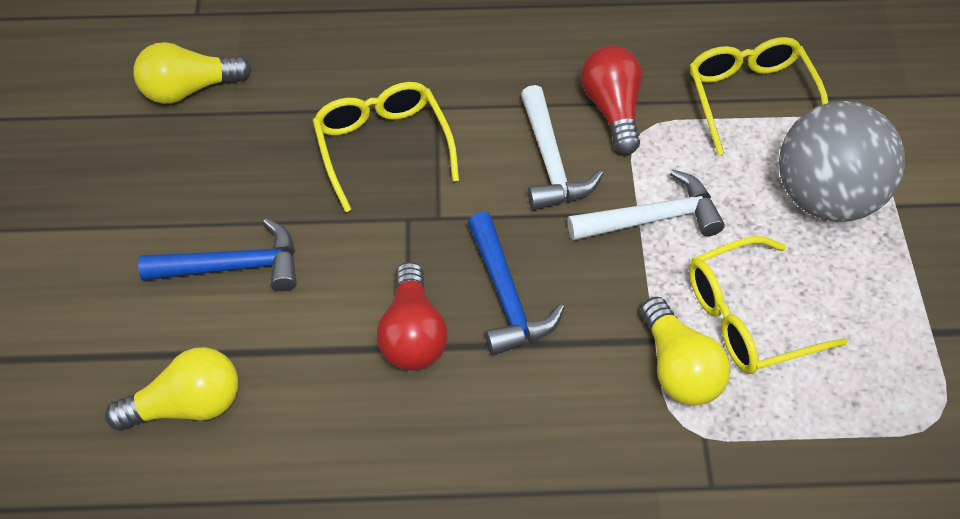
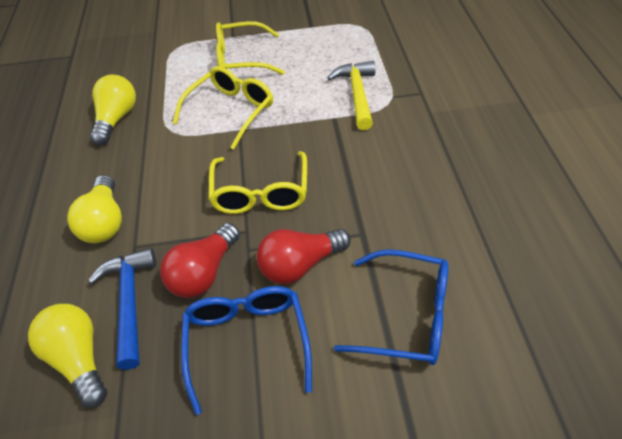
blue glasses: 0 -> 2
blue hammer: 2 -> 1
grey ball: 1 -> 0
white hammer: 2 -> 0
yellow hammer: 0 -> 1

